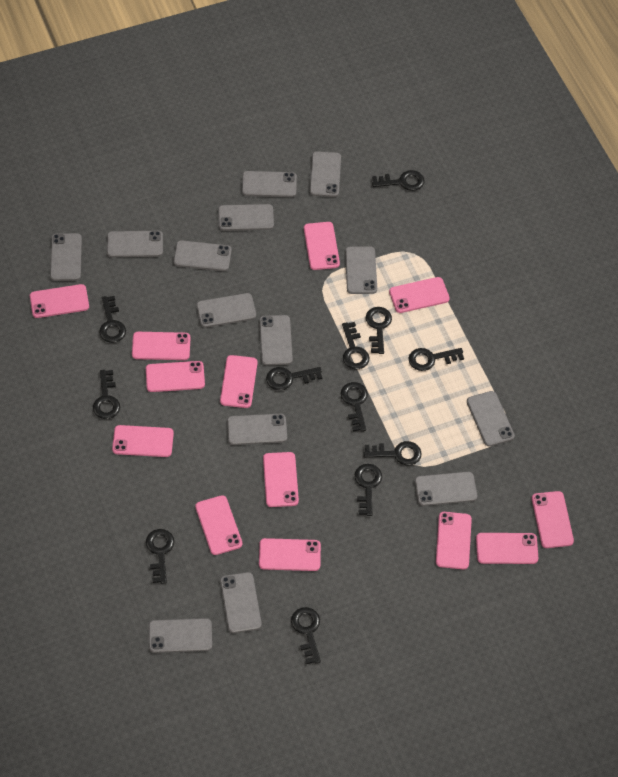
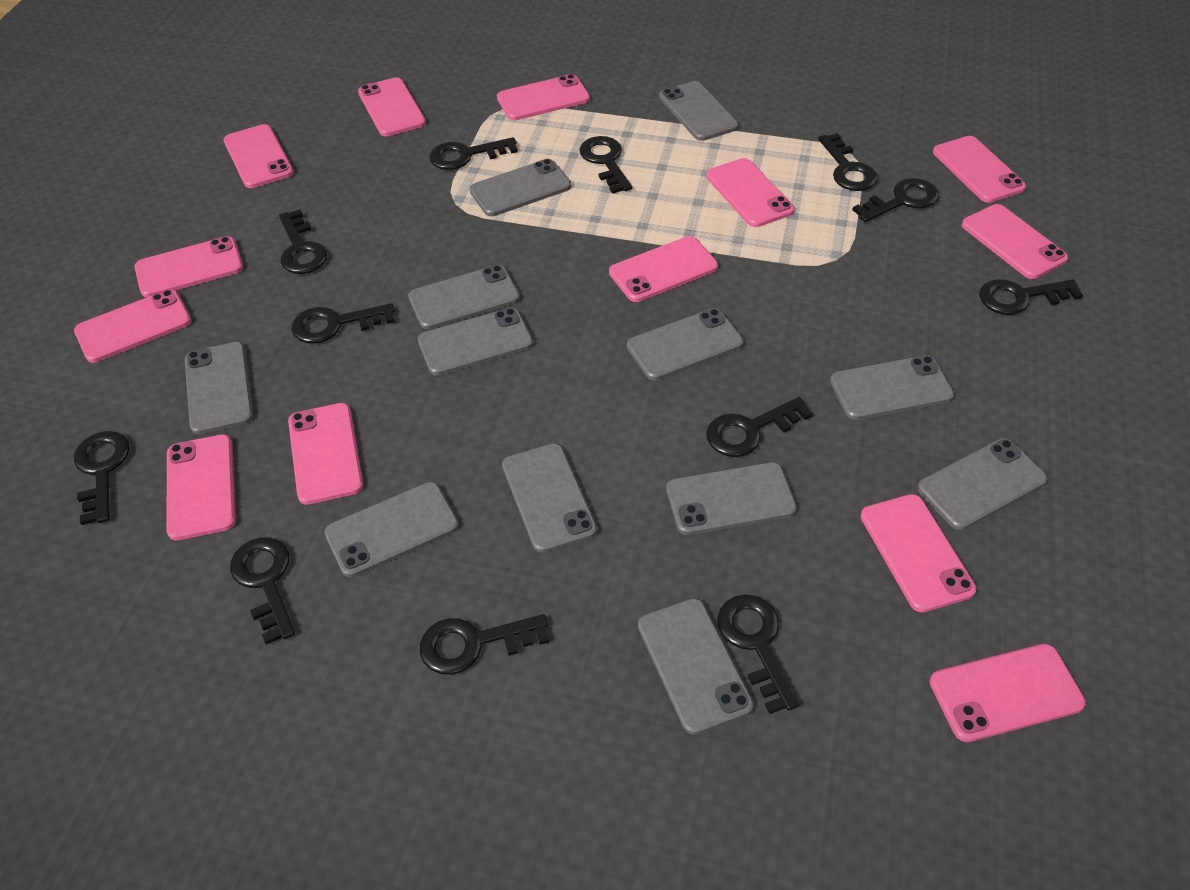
grey phone: 14 -> 12

